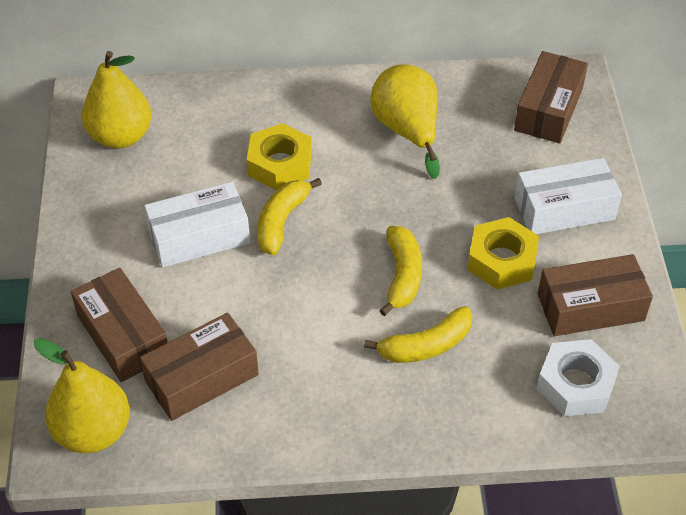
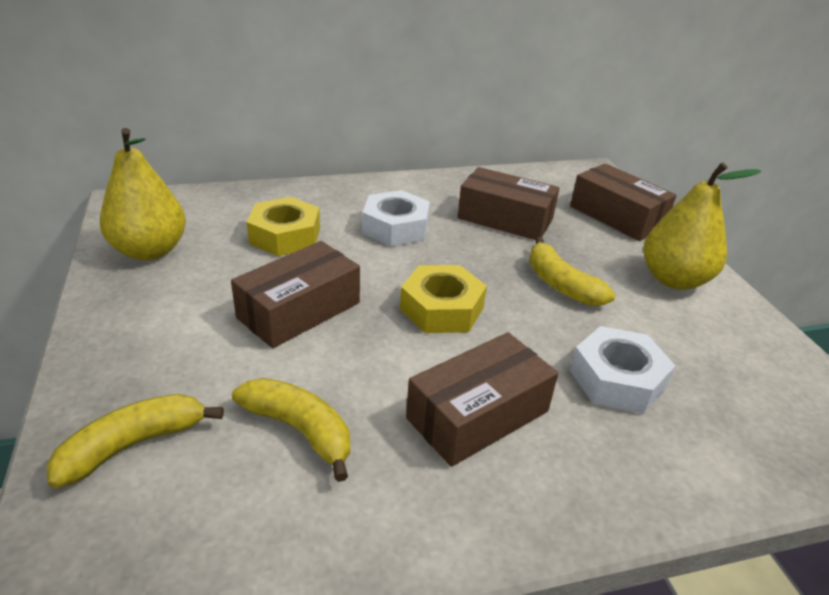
white box: 2 -> 0
white nut: 1 -> 2
yellow pear: 3 -> 2

